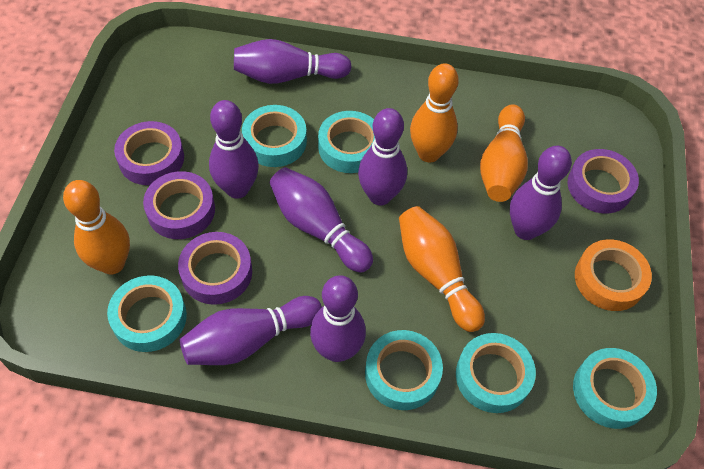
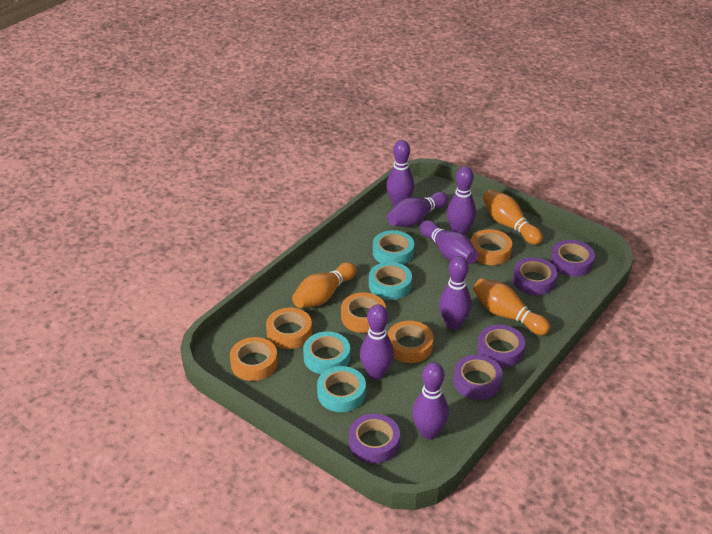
orange bowling pin: 4 -> 3
orange tape: 1 -> 5
purple tape: 4 -> 5
turquoise tape: 6 -> 4

